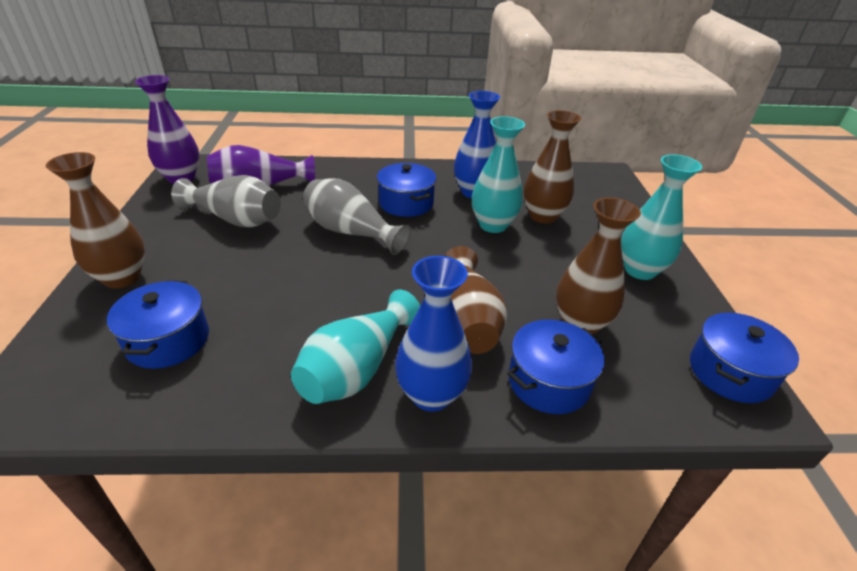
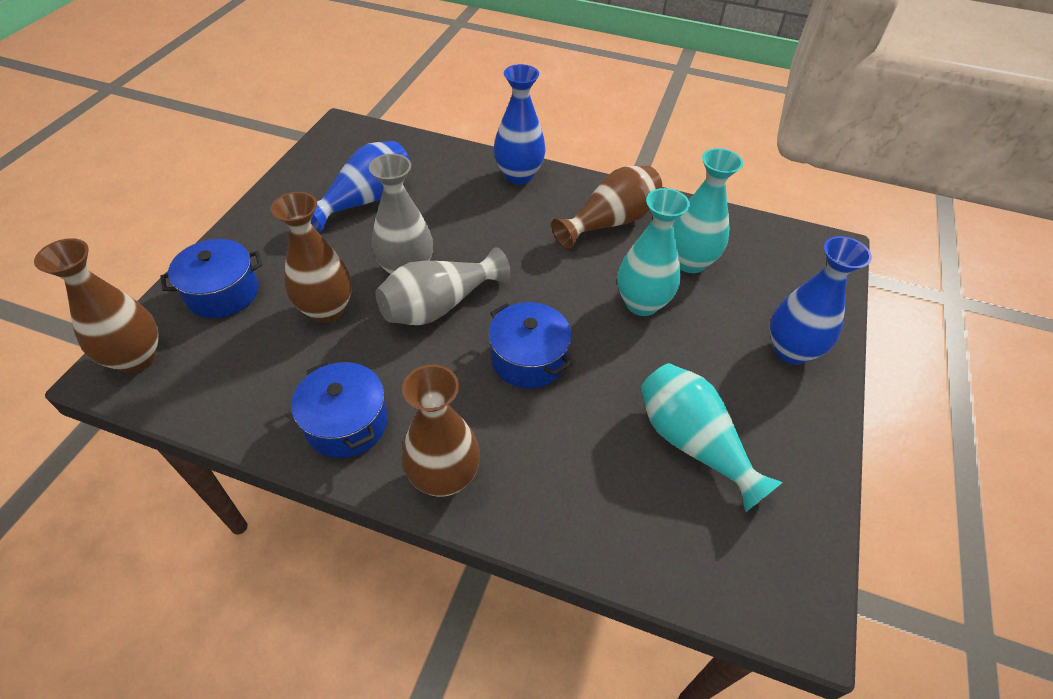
blue pot: 4 -> 3
blue vase: 2 -> 3
purple vase: 2 -> 0

